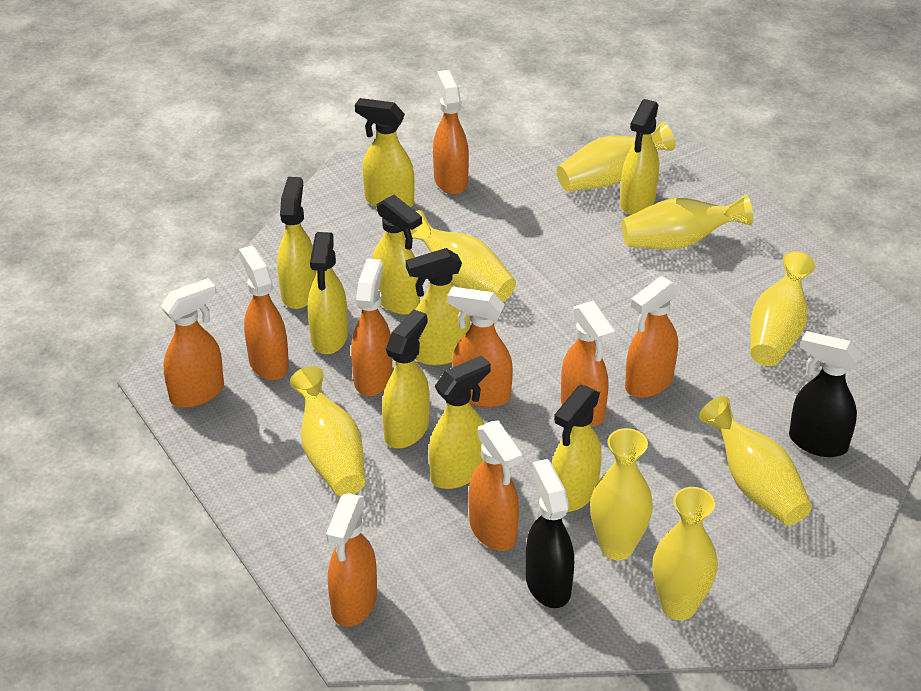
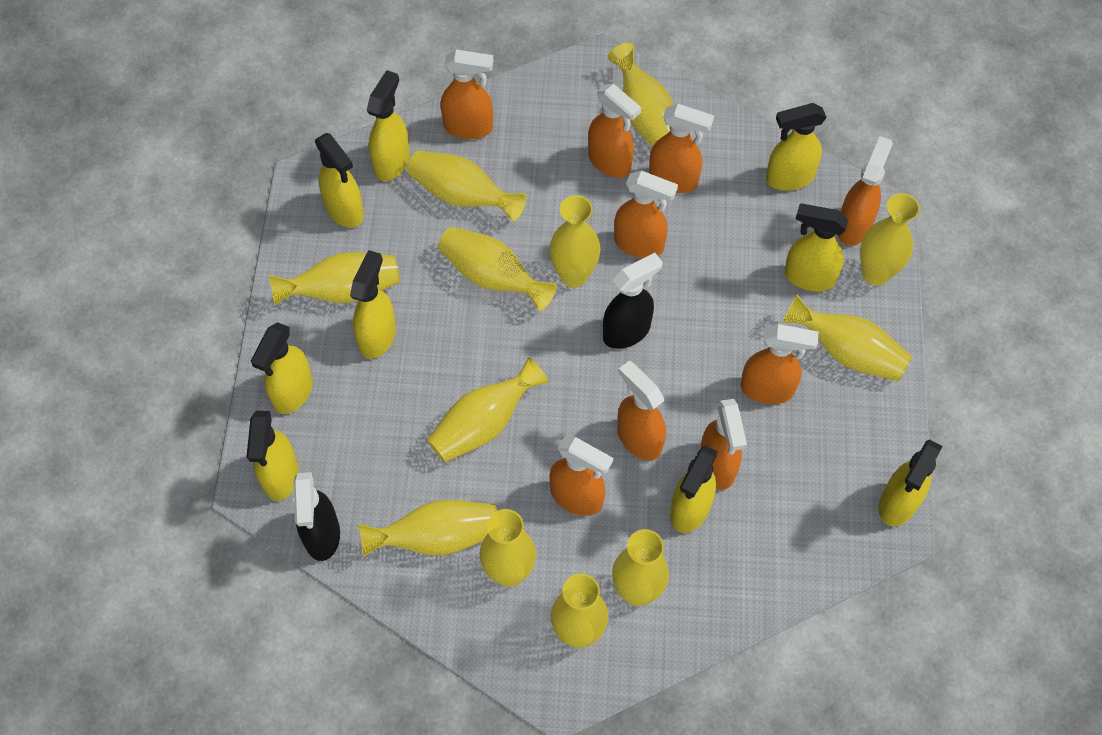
yellow vase: 8 -> 12

